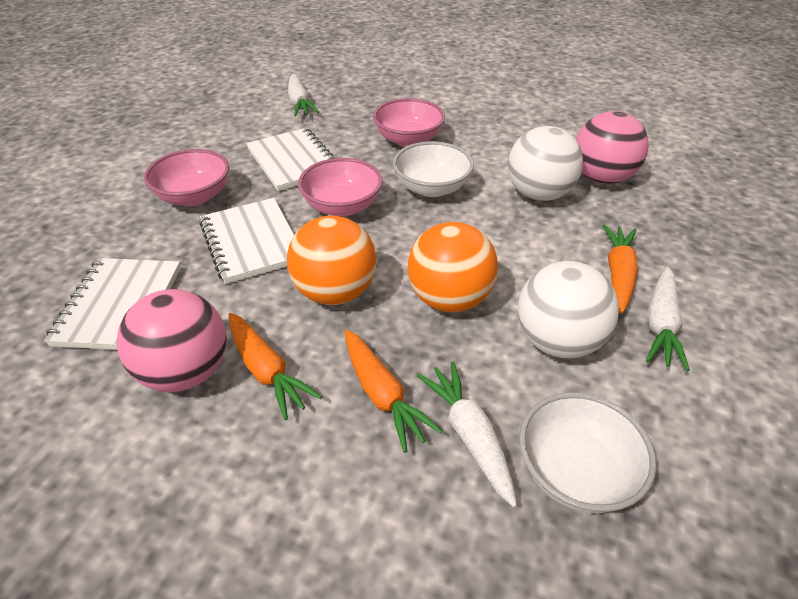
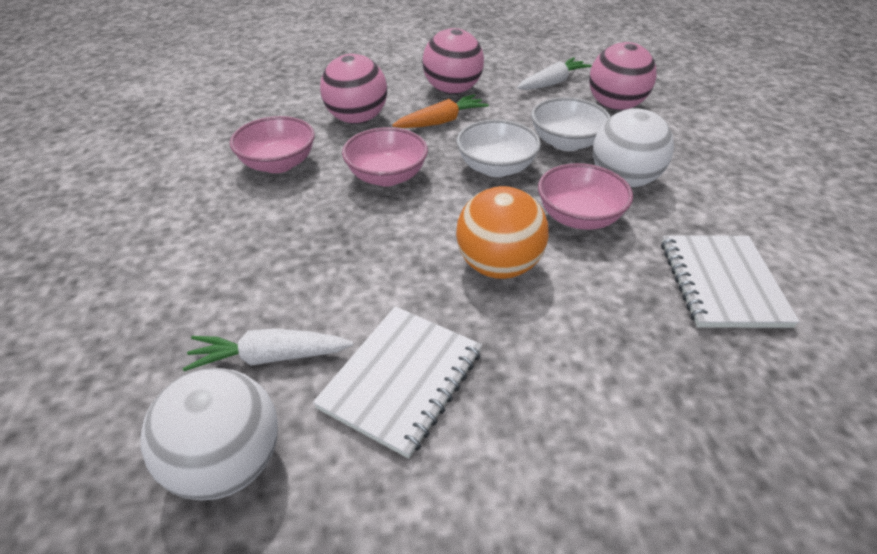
orange ball: 2 -> 1
orange carrot: 3 -> 1
pink ball: 2 -> 3
white carrot: 3 -> 2
white notebook: 3 -> 2

